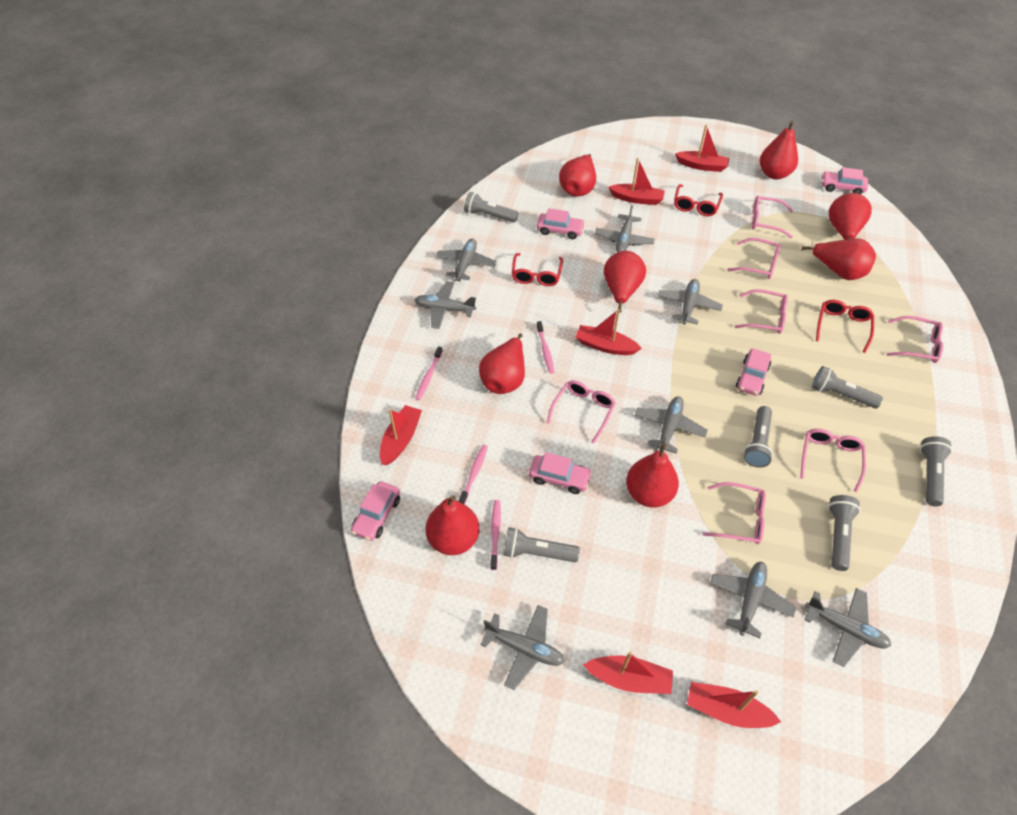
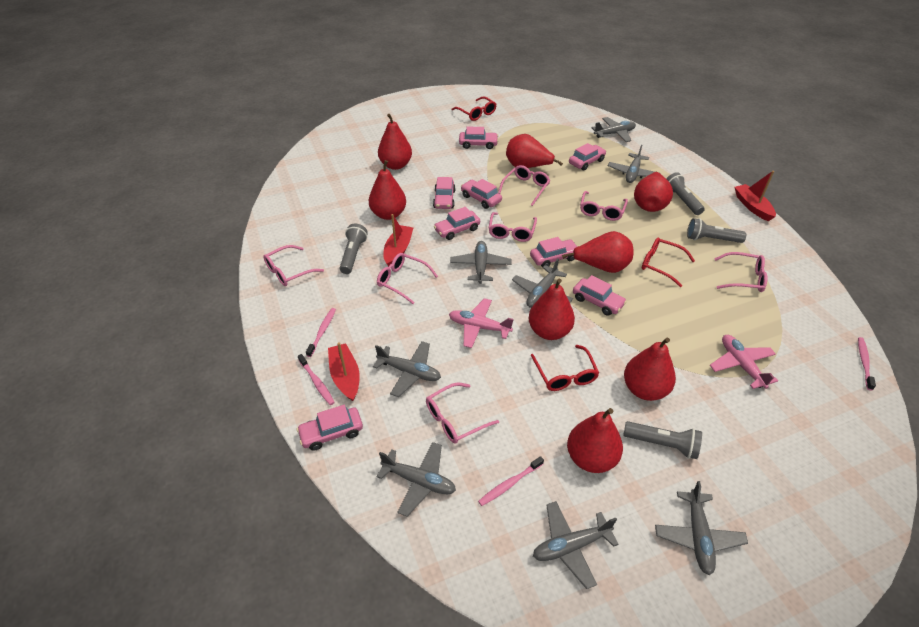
grey flashlight: 6 -> 4
pink car: 5 -> 8
pink plane: 0 -> 2
red boat: 6 -> 3

